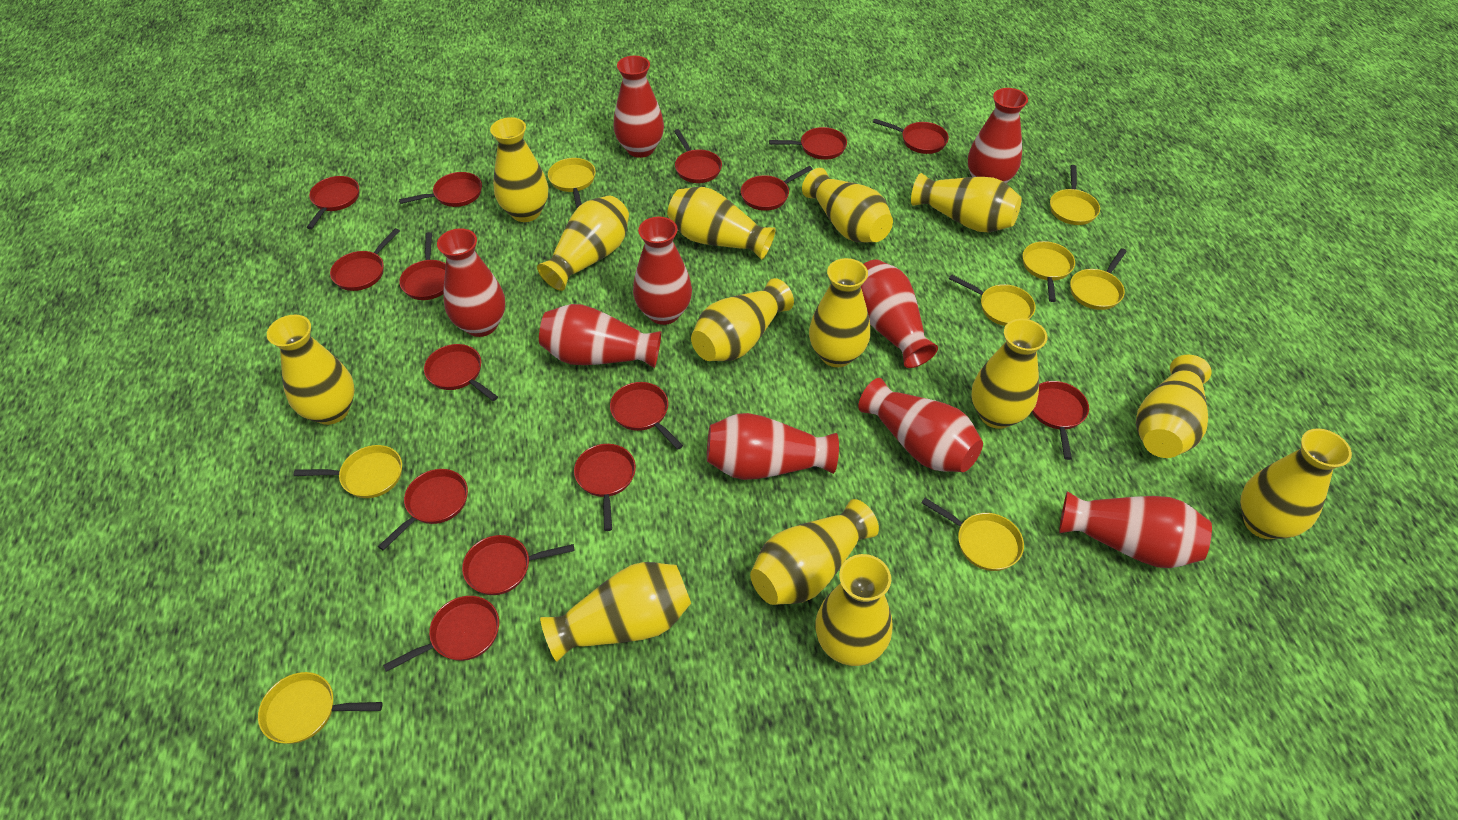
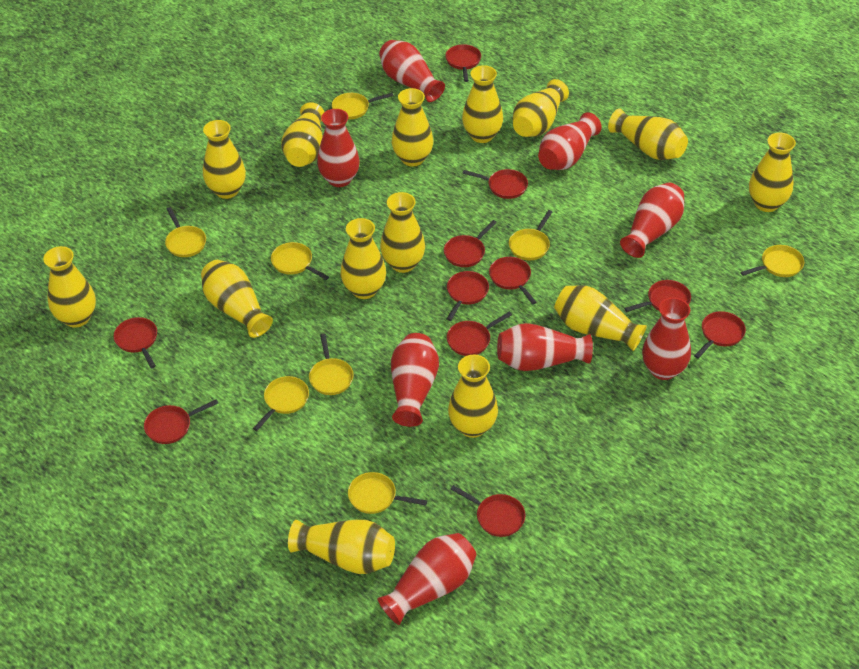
red pan: 15 -> 11
red vase: 9 -> 8

